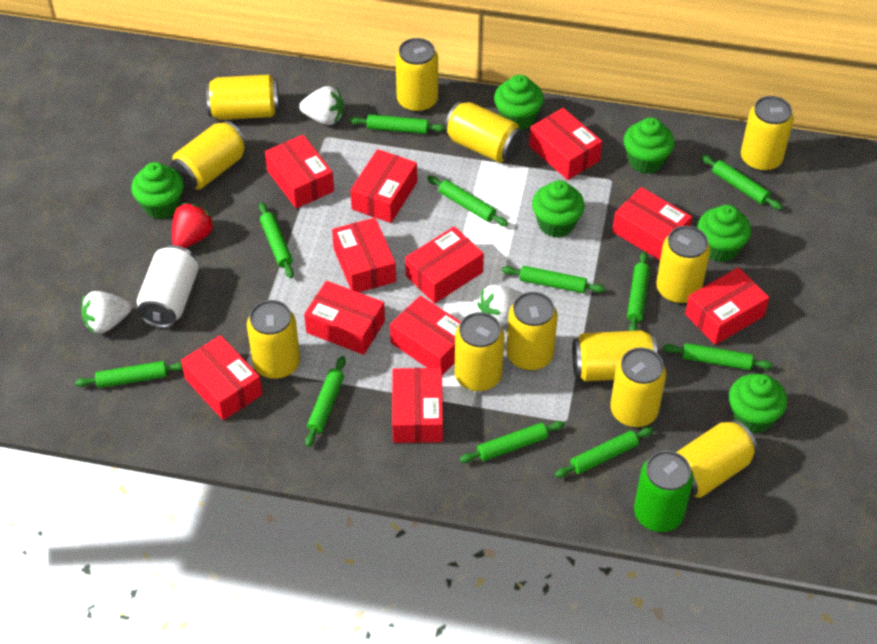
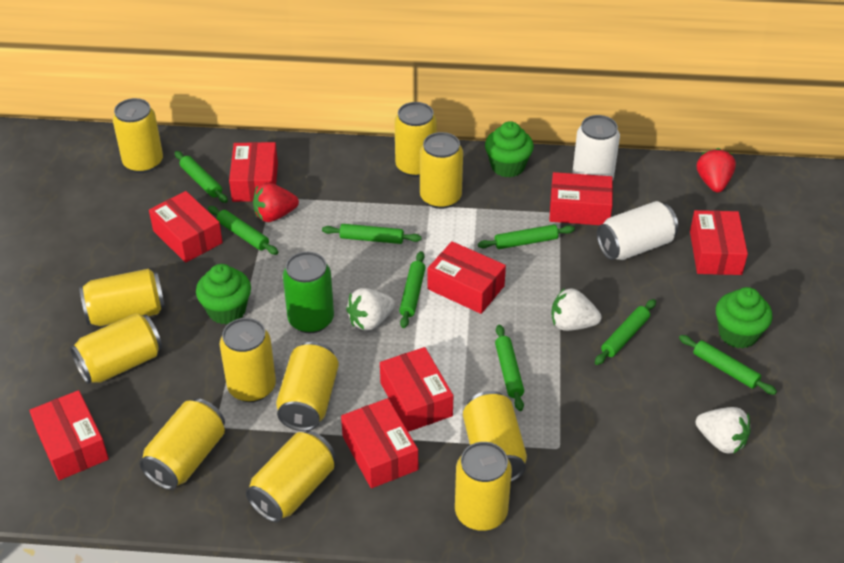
green cupcake: 6 -> 3
green rolling pin: 11 -> 8
red box: 11 -> 8
red strawberry: 1 -> 2
white can: 1 -> 2
yellow can: 12 -> 11

